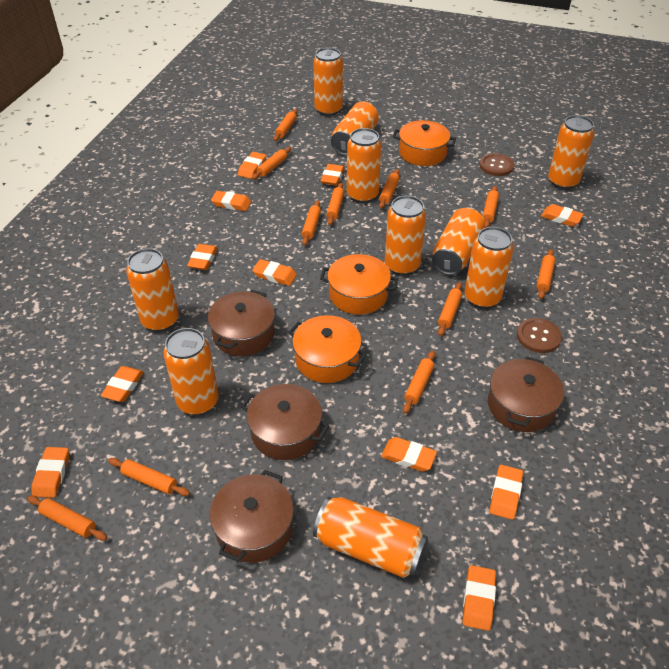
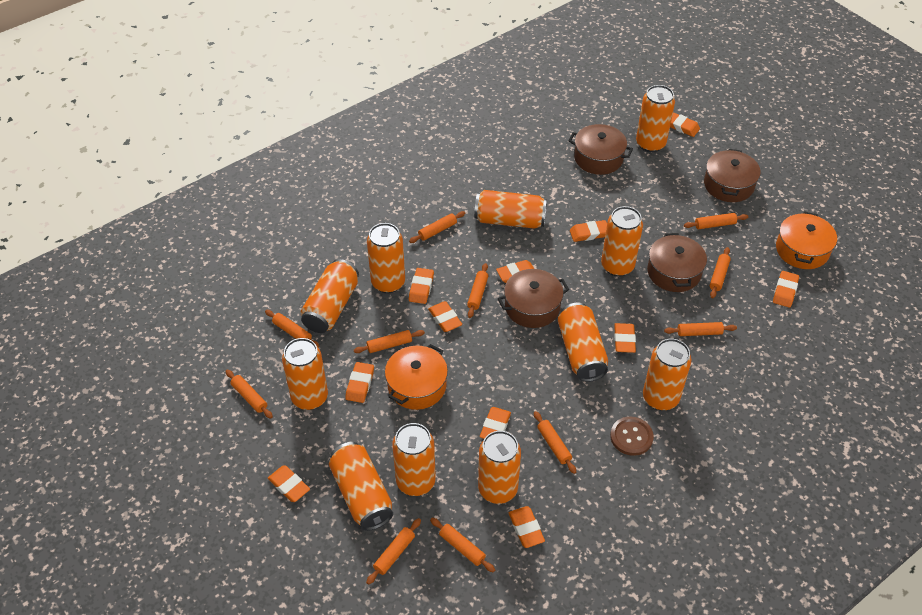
brown button: 2 -> 1
orange can: 10 -> 11
orange pot: 3 -> 2

